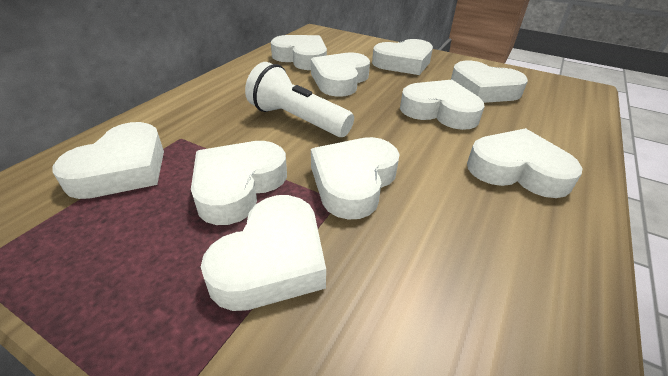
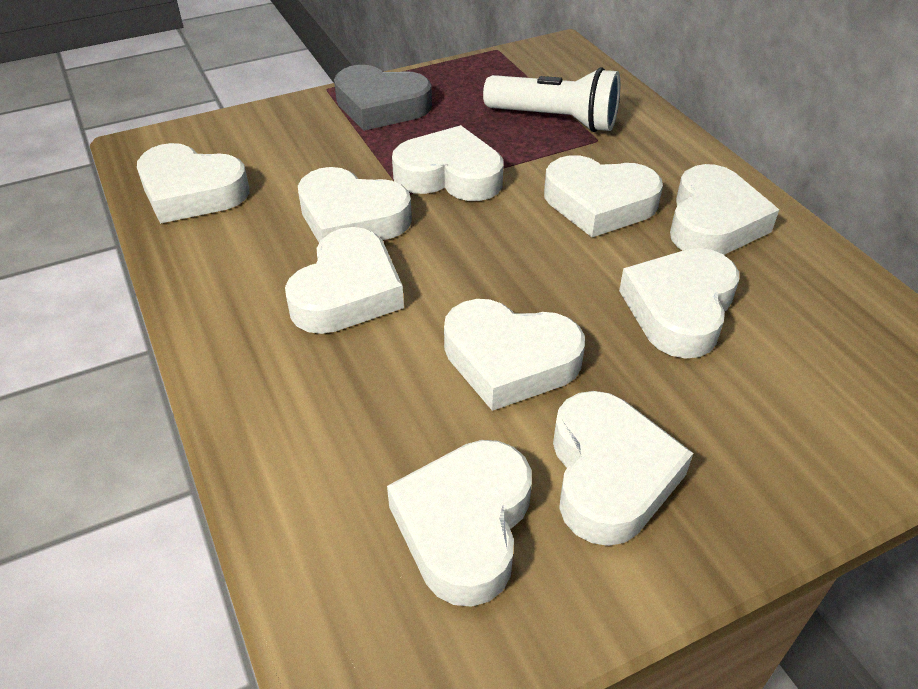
grey heart: 0 -> 1

